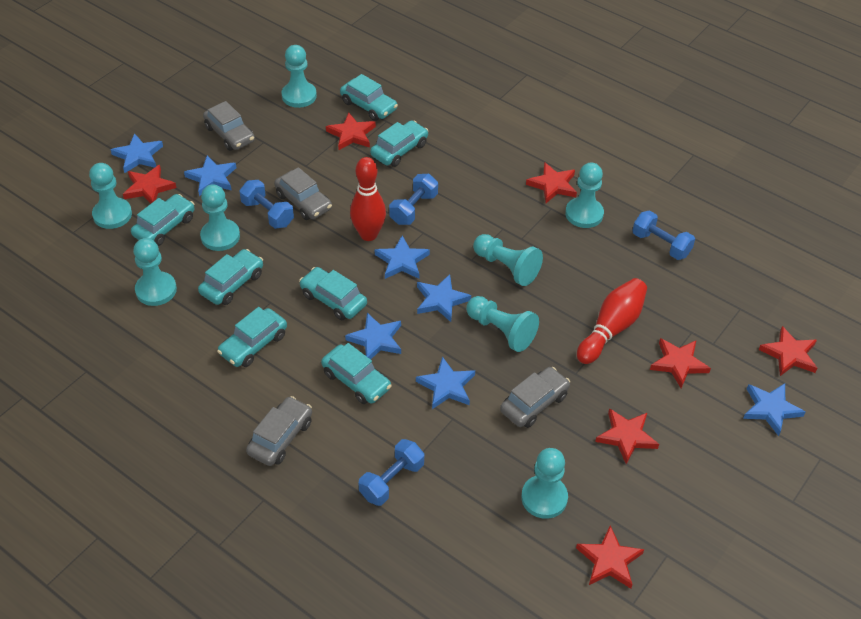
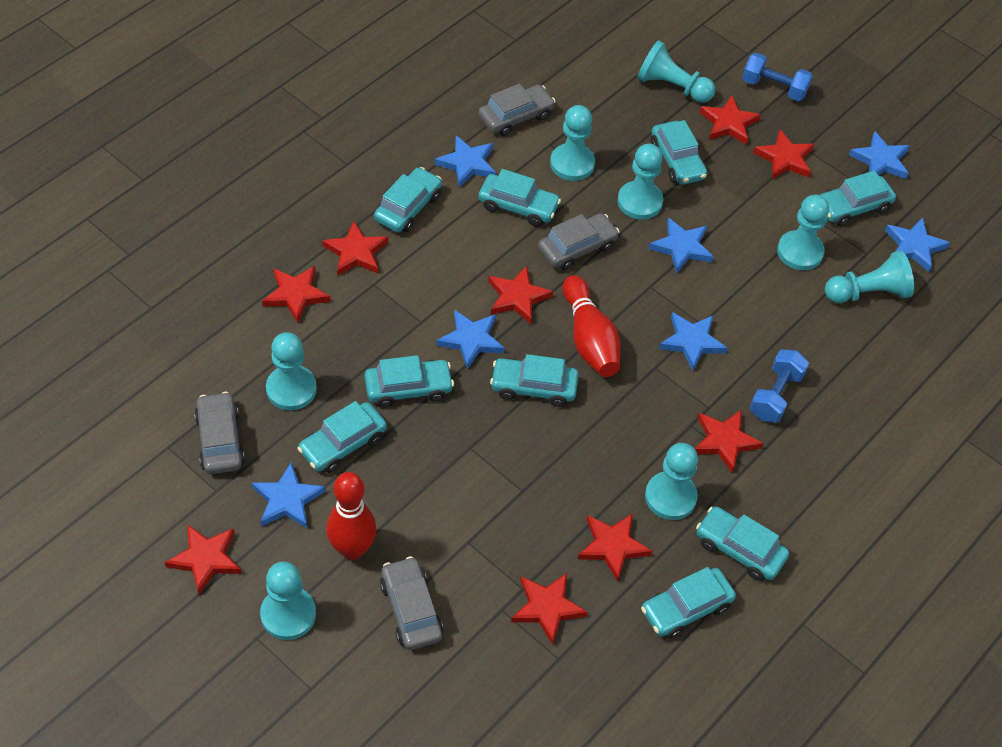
blue dumbbell: 4 -> 2
red star: 7 -> 9
turquoise car: 7 -> 9

